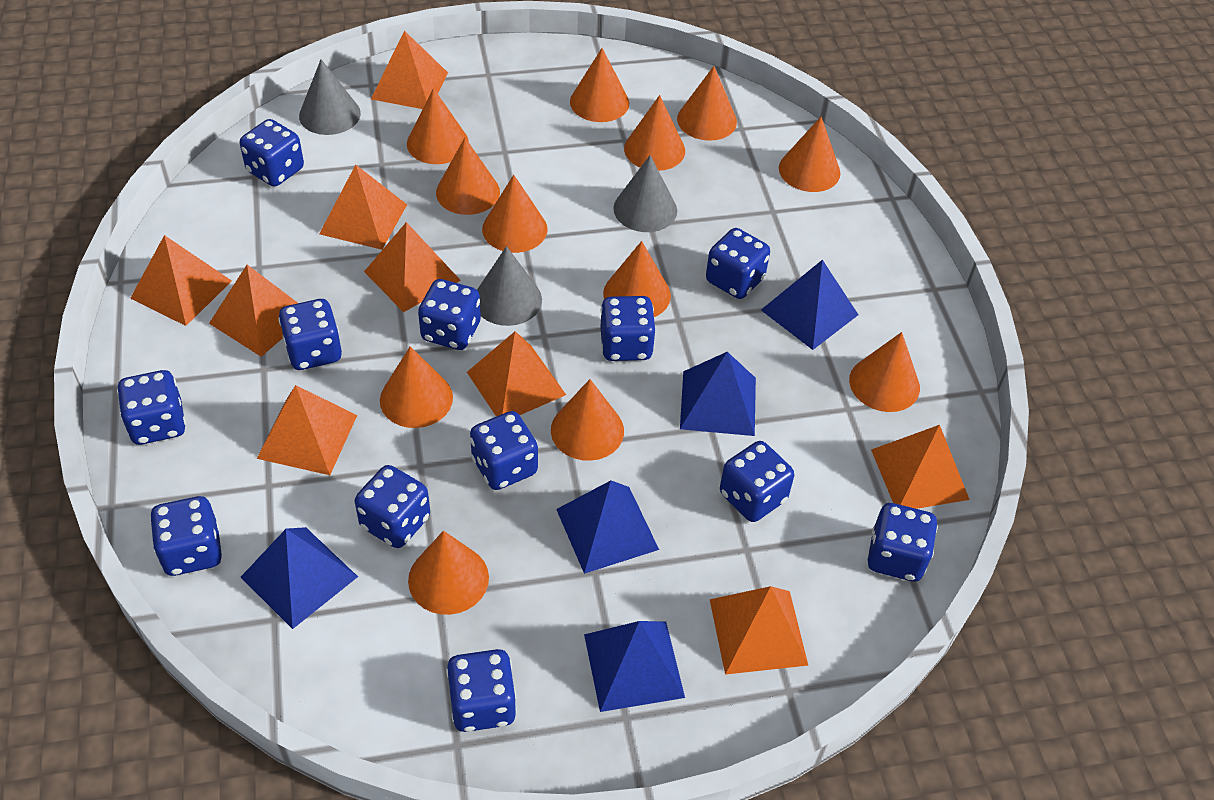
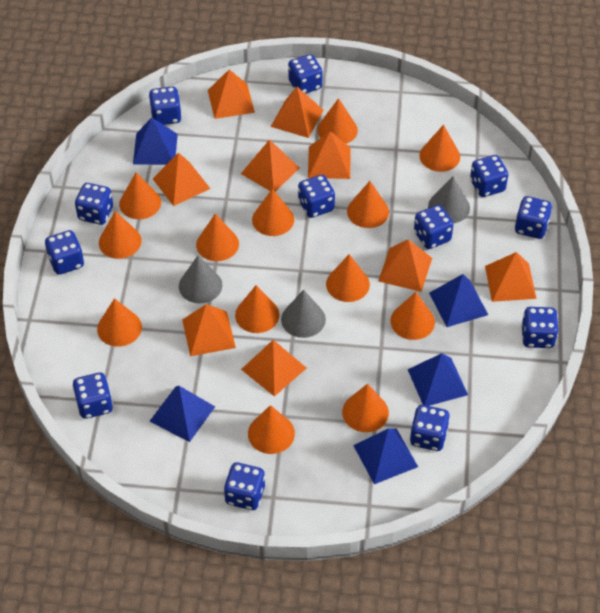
orange cone: 12 -> 13

